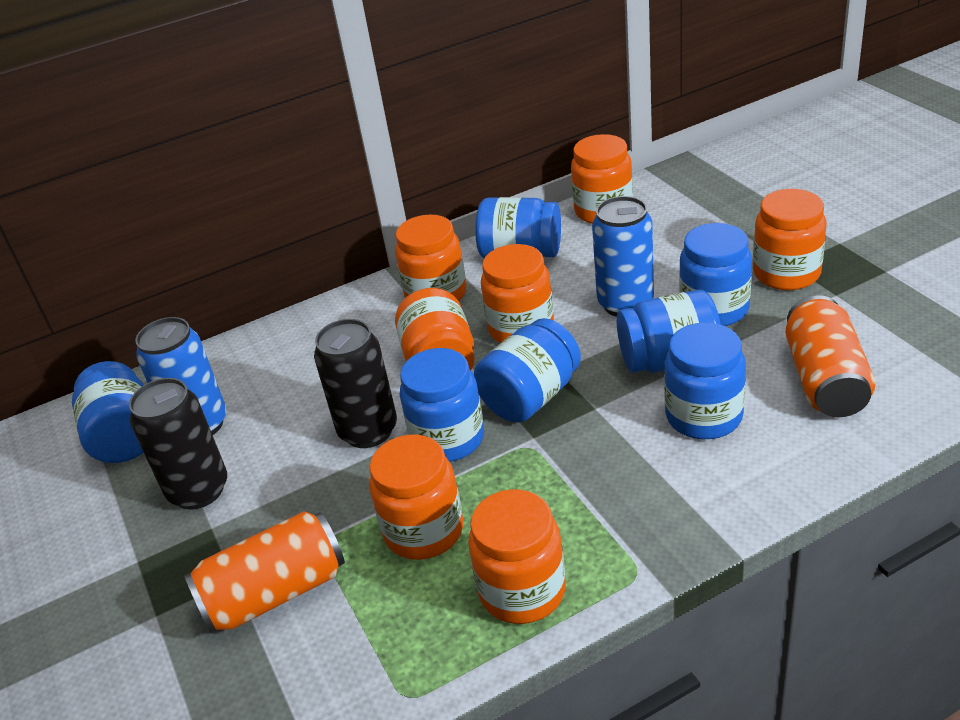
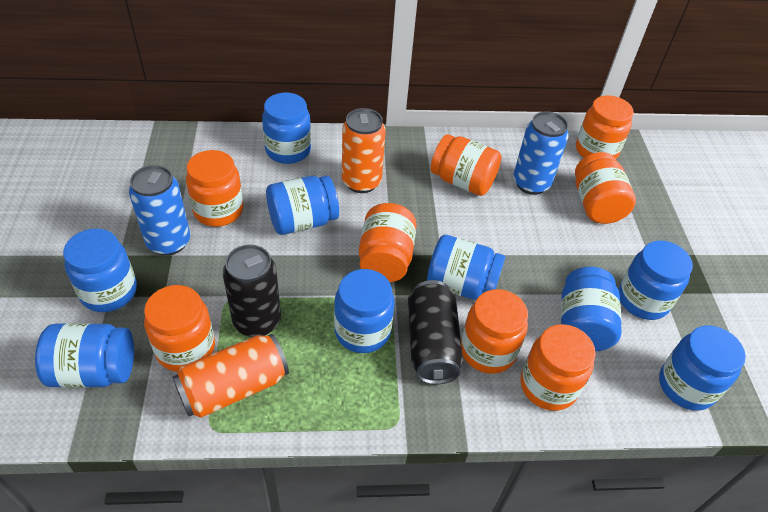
blue jar: 7 -> 9
orange jar: 7 -> 8

